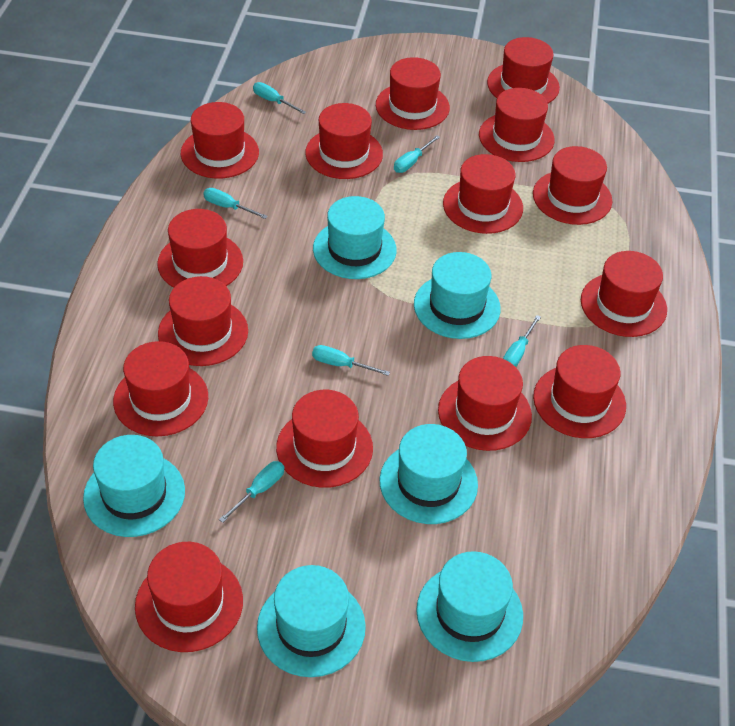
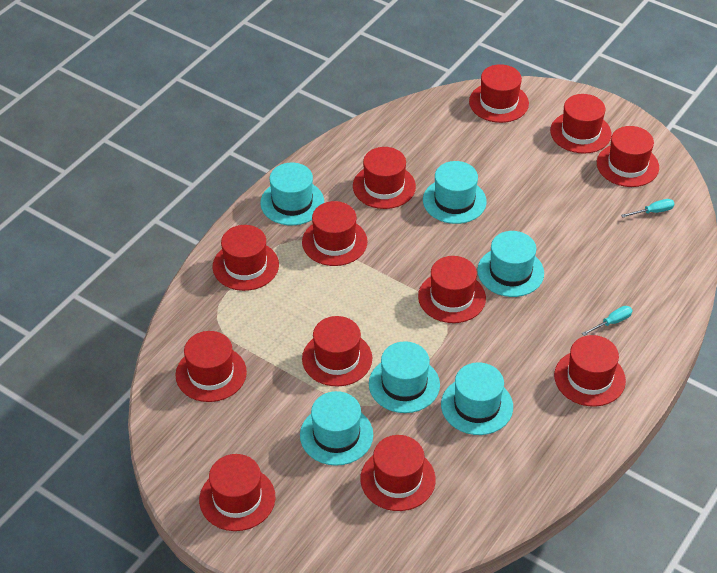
red hat: 15 -> 12
turquoise screwdriver: 6 -> 2

